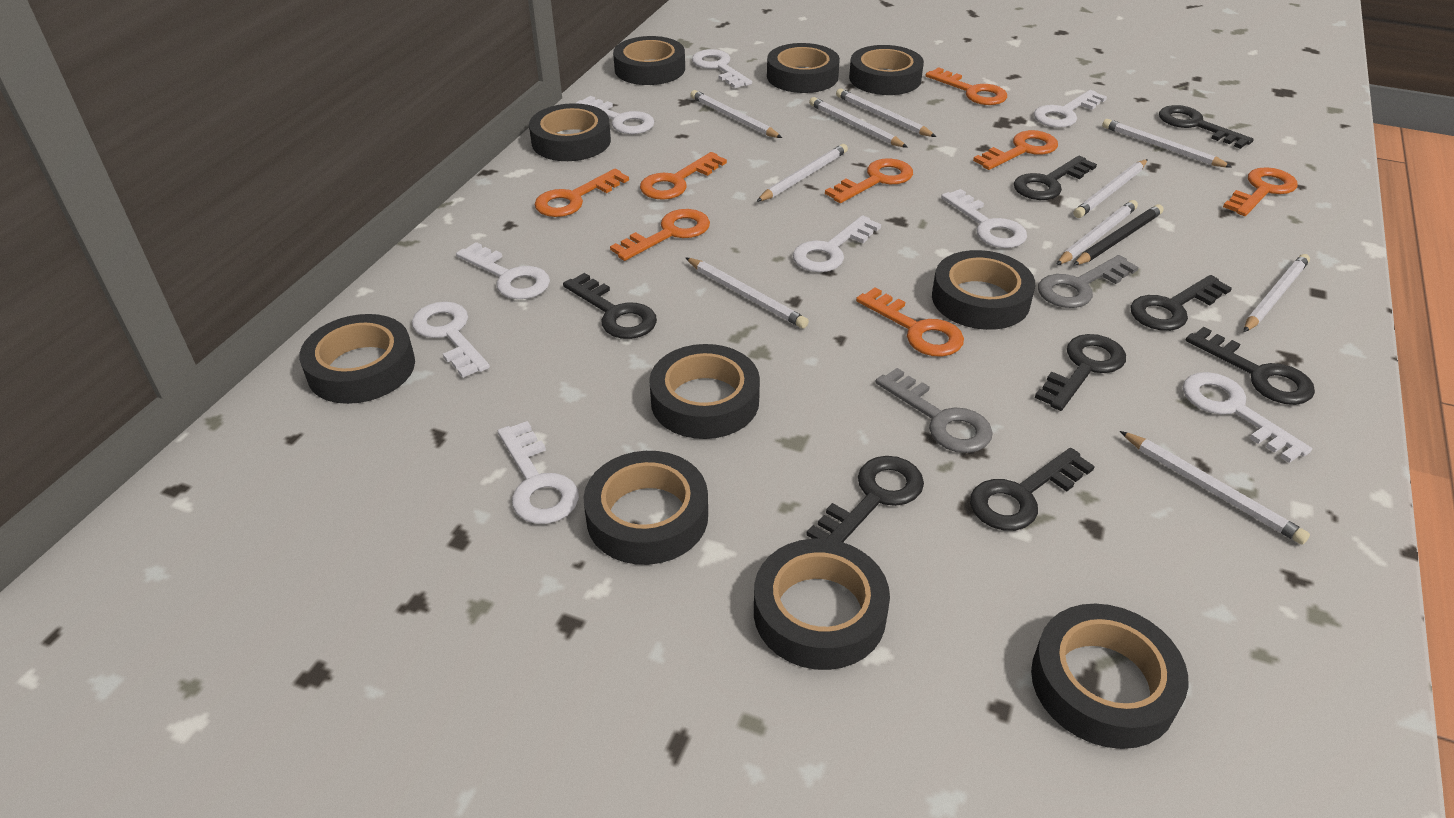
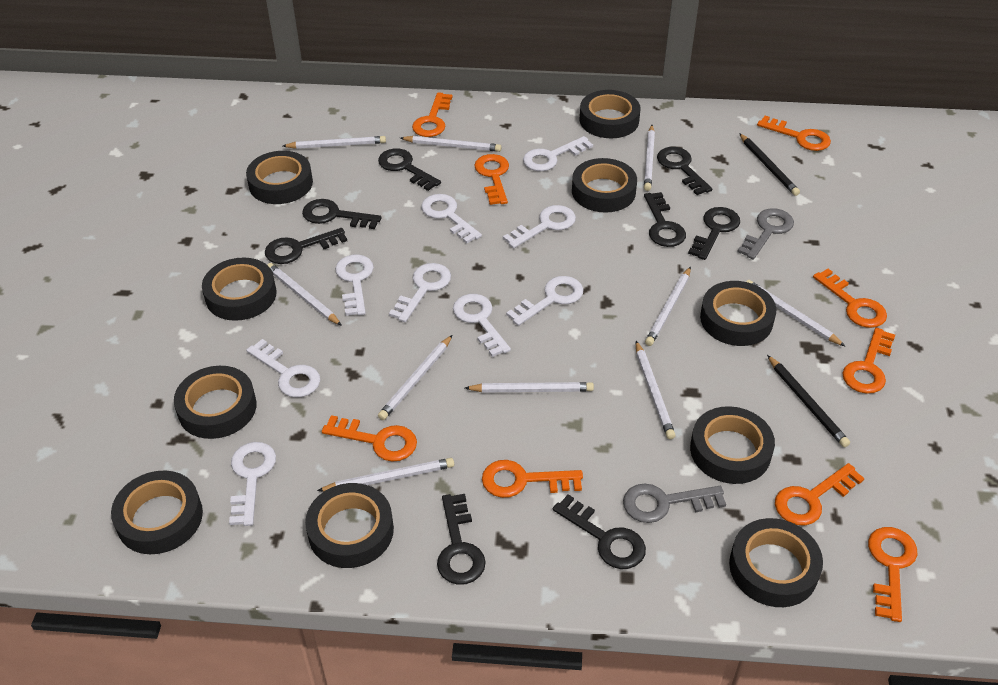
black pencil: 1 -> 2
orange key: 8 -> 9

